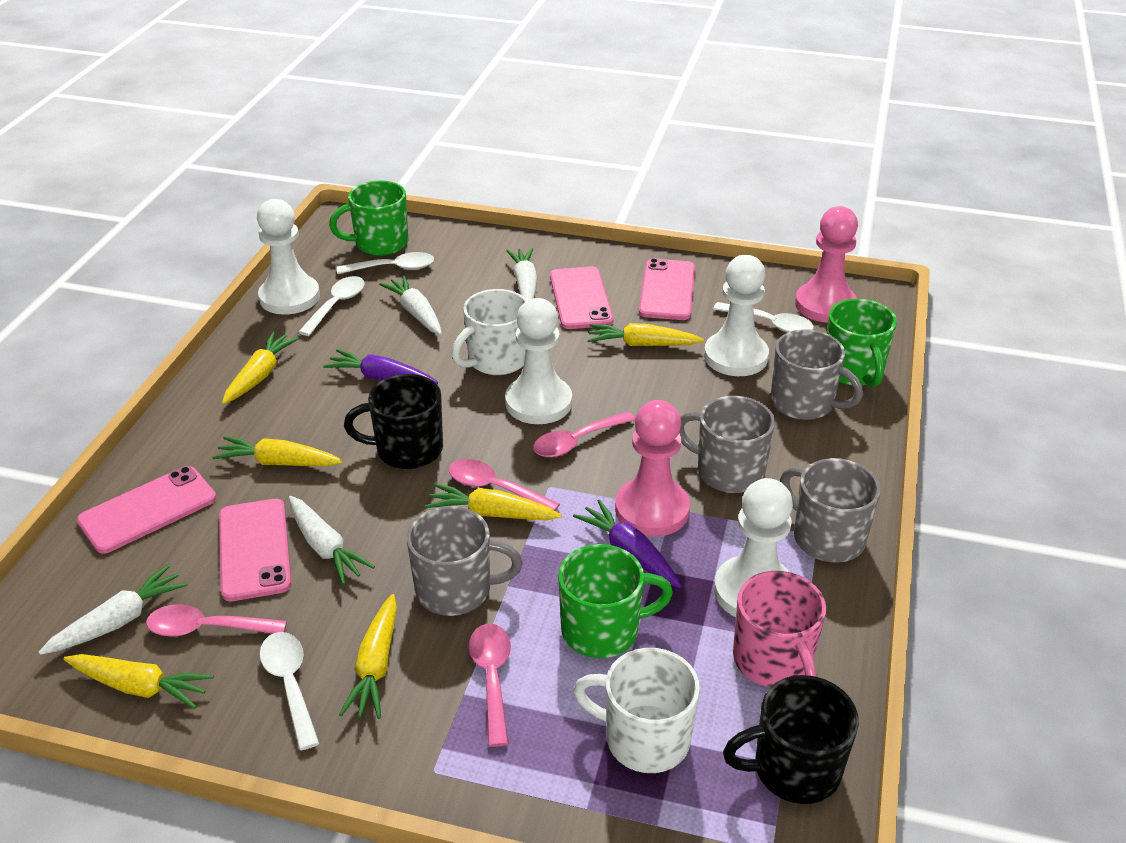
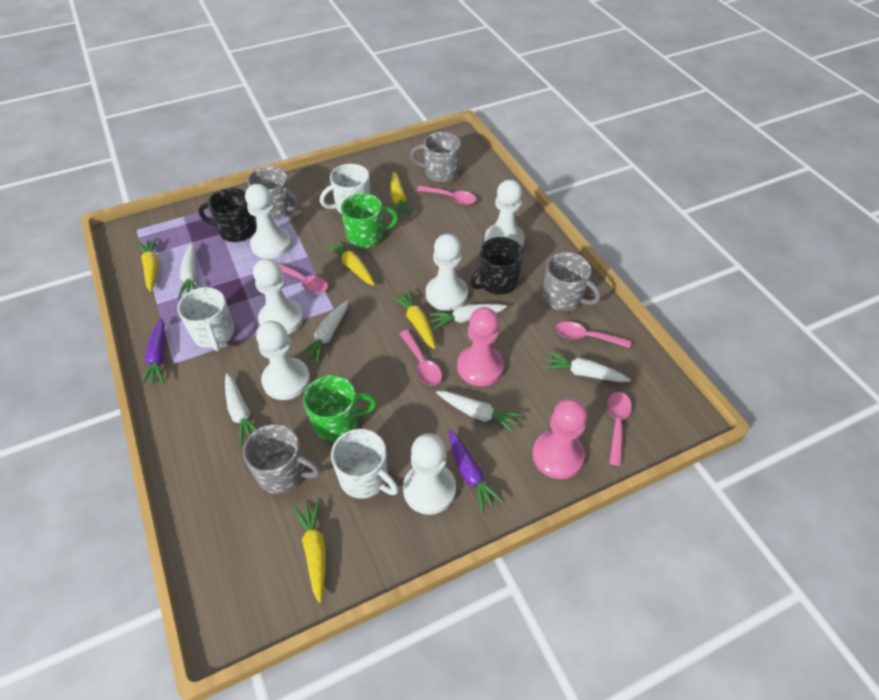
green mug: 3 -> 2
pink mug: 1 -> 0
pink phone: 4 -> 0
pink spoon: 4 -> 5
white carrot: 4 -> 6
white mug: 2 -> 3
white pawn: 4 -> 6
white spoon: 4 -> 0
yellow carrot: 6 -> 5

